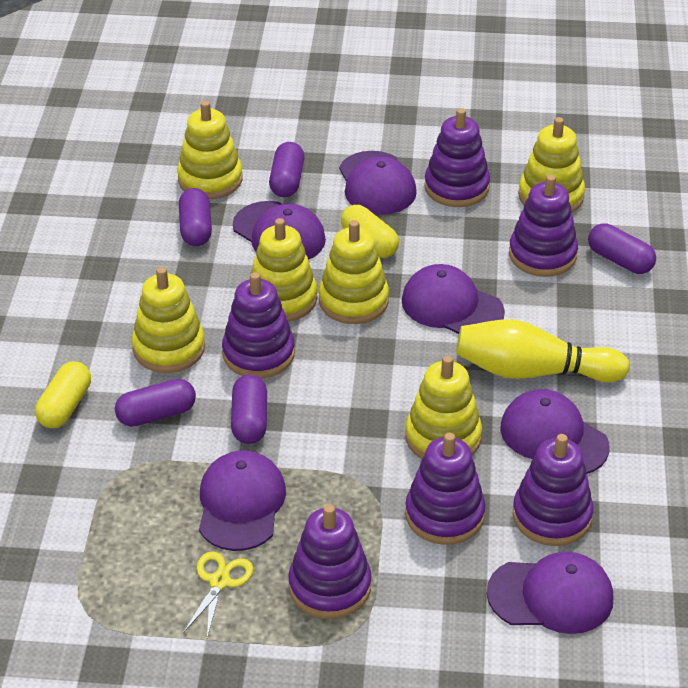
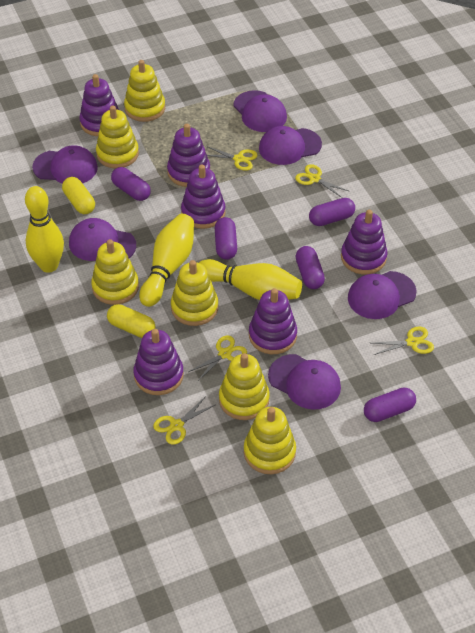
yellow bowling pin: 1 -> 3
yellow scissors: 1 -> 5

